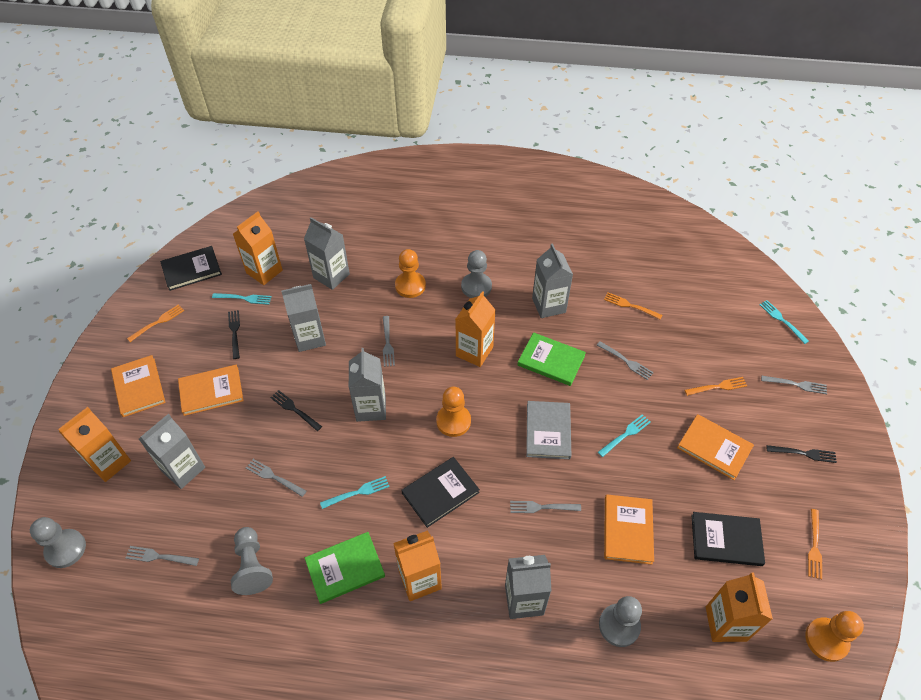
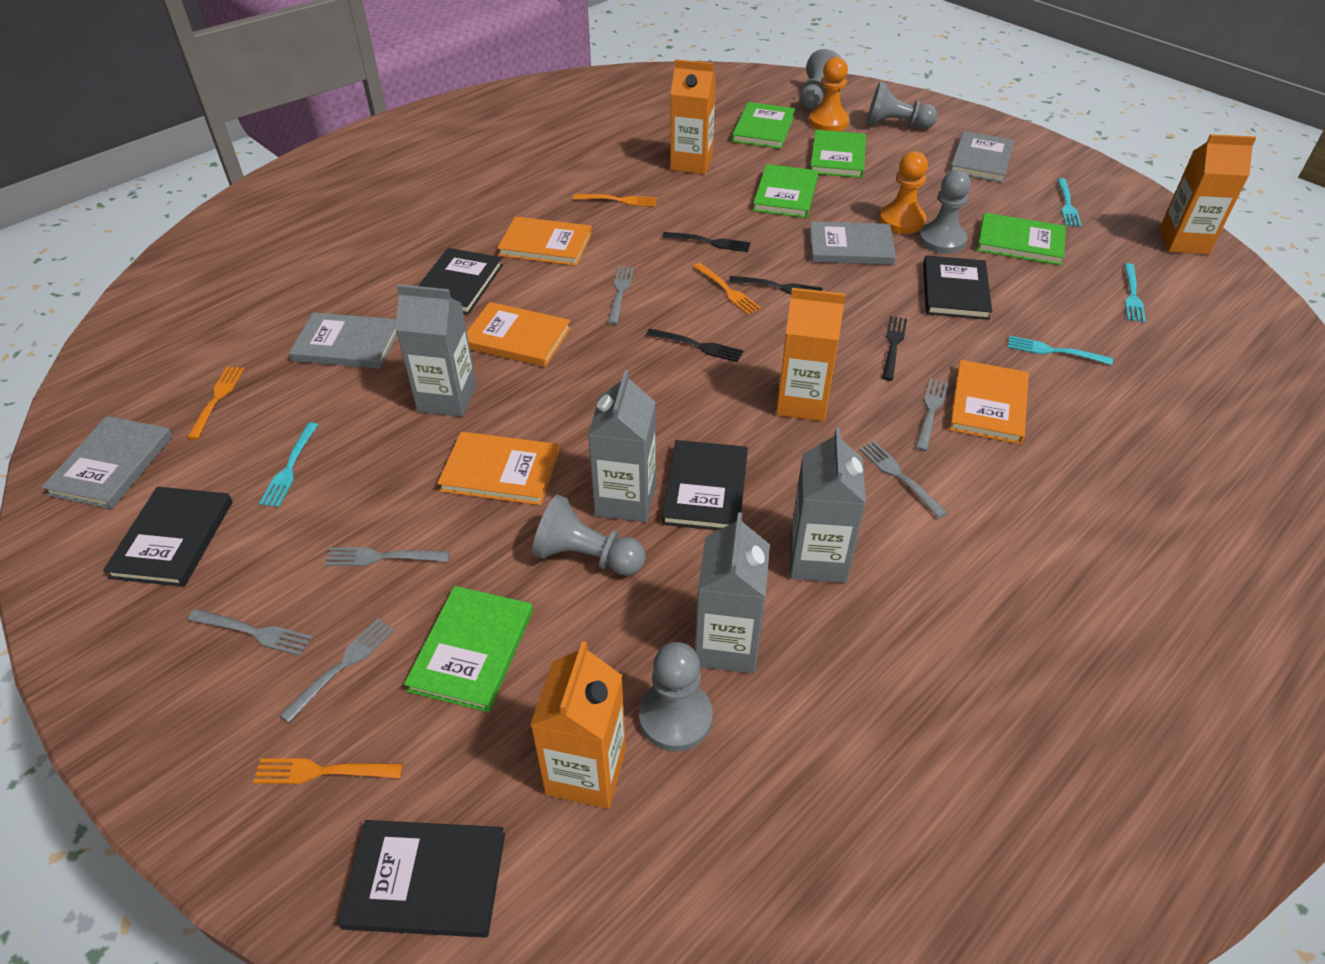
black book: 3 -> 5
black fork: 3 -> 4
green book: 2 -> 5
grey book: 1 -> 4
grey carton: 6 -> 4
grey pawn: 4 -> 5
orange carton: 5 -> 4
orange pawn: 3 -> 2

